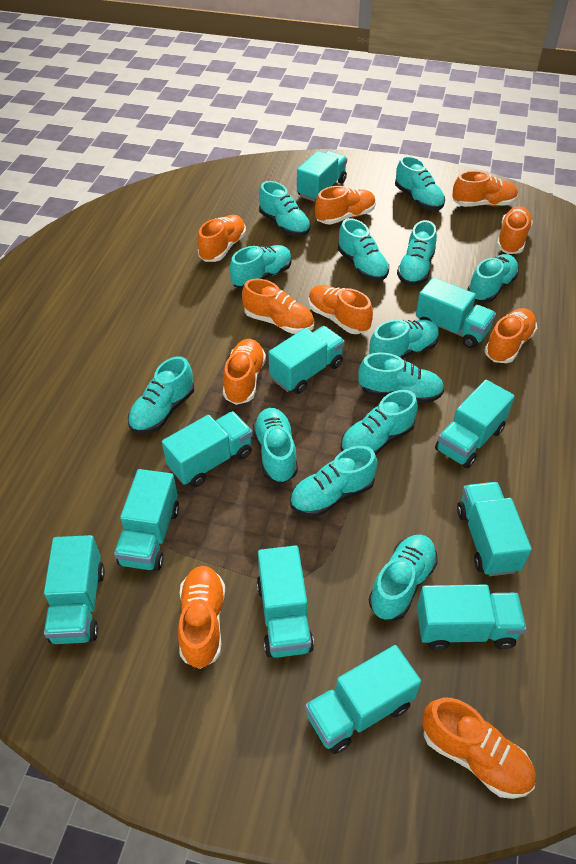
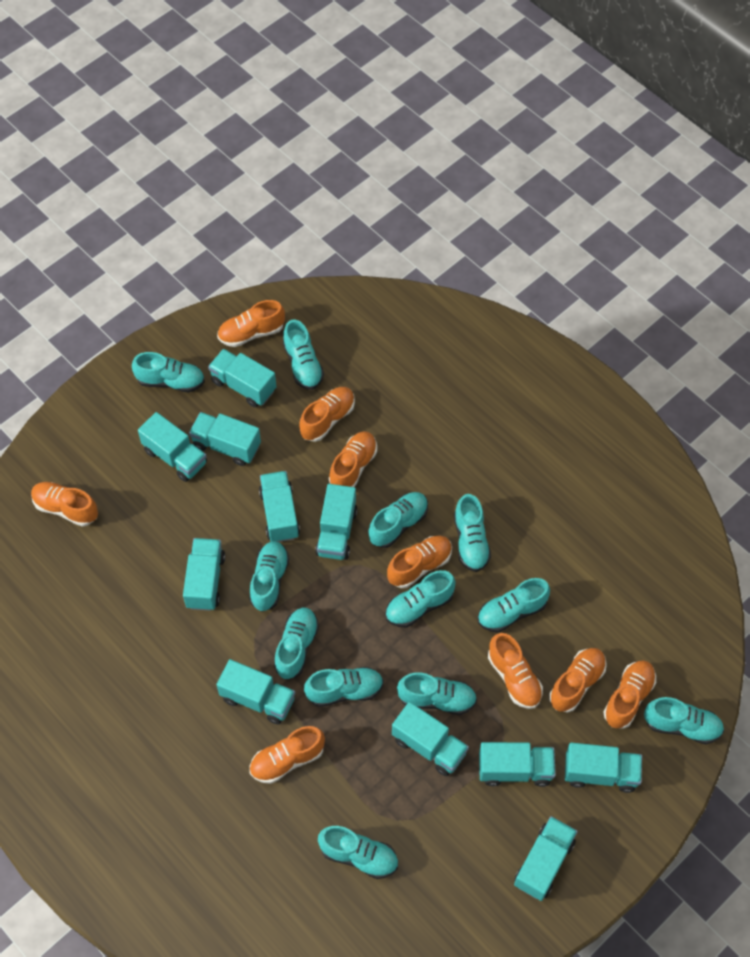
orange shoe: 10 -> 9
turquoise shoe: 13 -> 12

